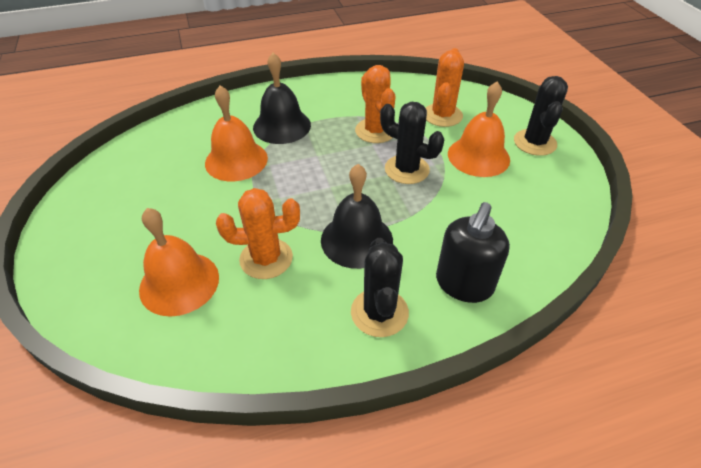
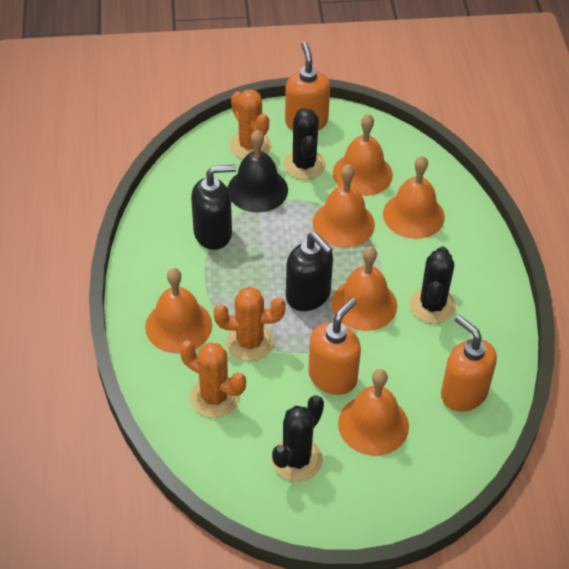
black bell: 2 -> 1
black soap dispenser: 1 -> 2
orange bell: 3 -> 6
orange soap dispenser: 0 -> 3

